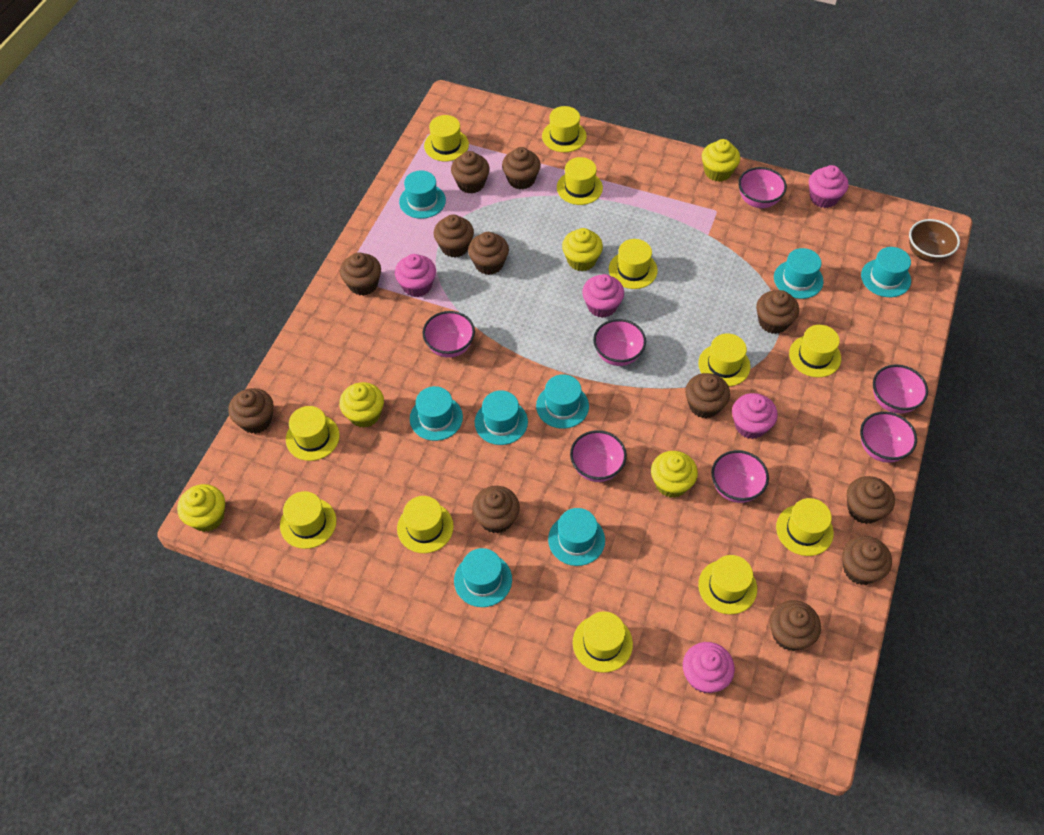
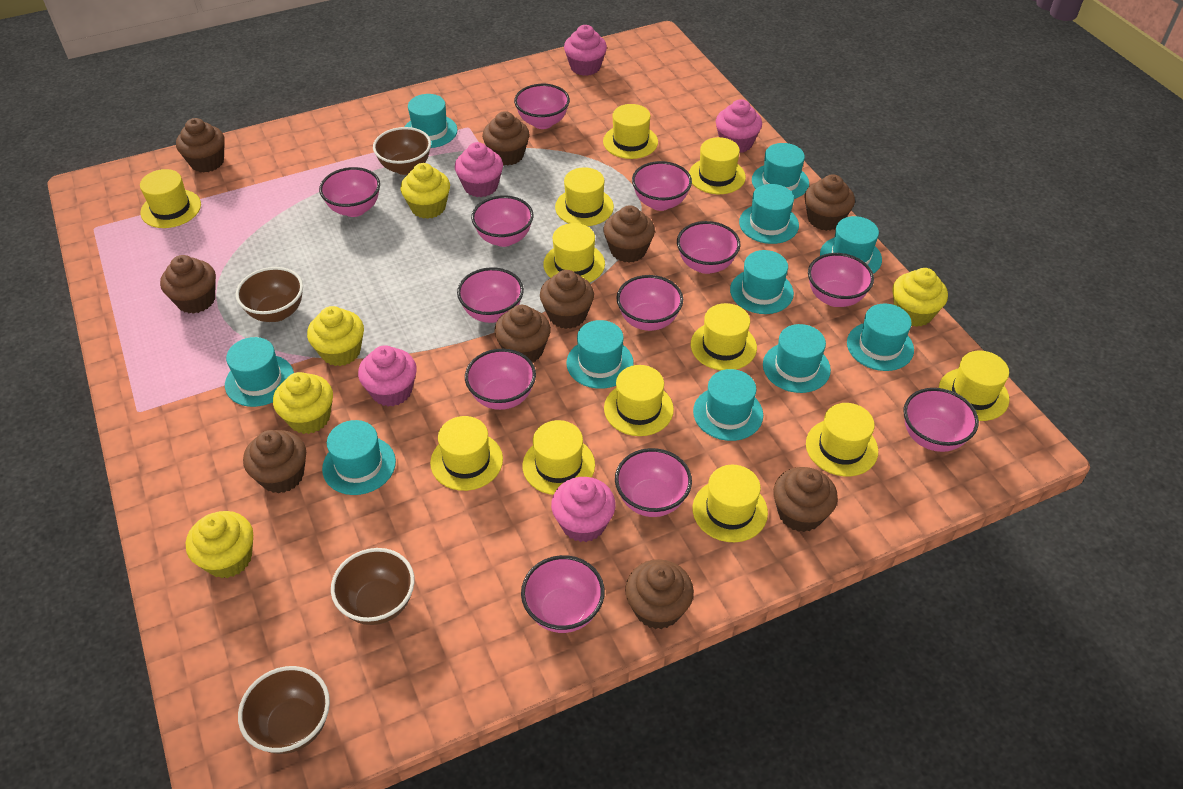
brown bowl: 1 -> 4
brown cupcake: 12 -> 10
pink bowl: 7 -> 12
turquoise hat: 8 -> 11

